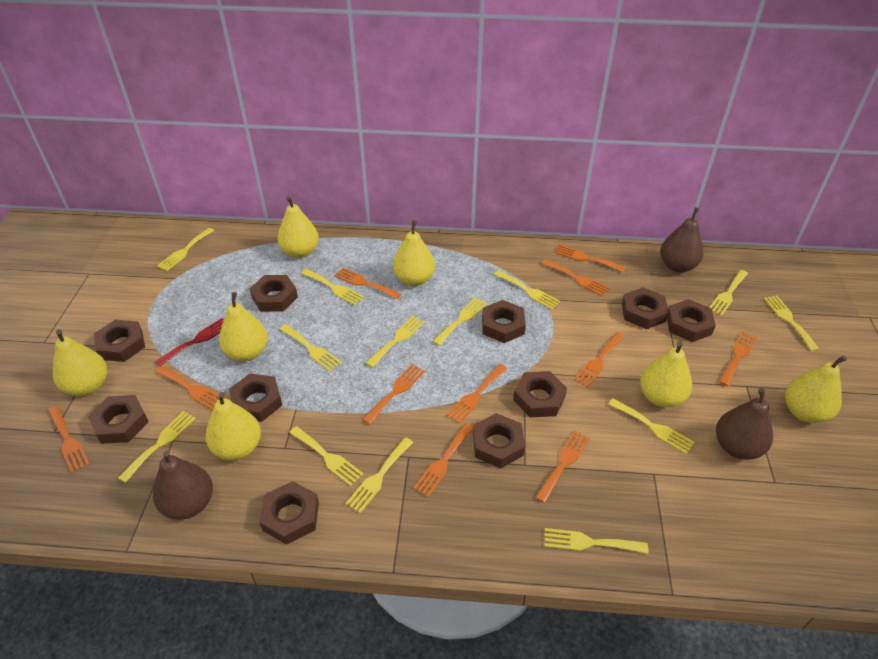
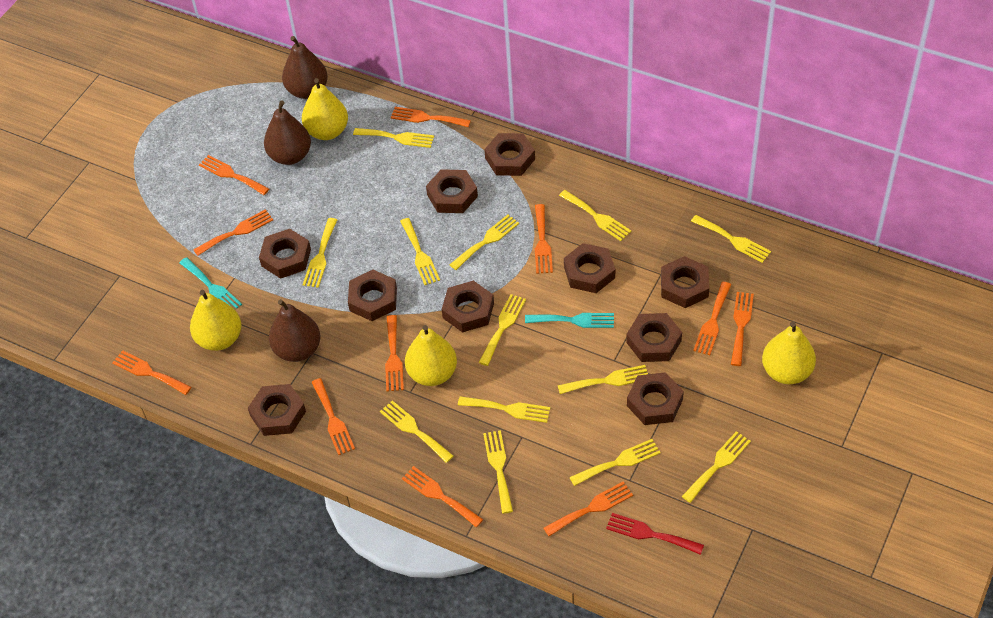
turquoise fork: 0 -> 2
yellow pear: 7 -> 4

